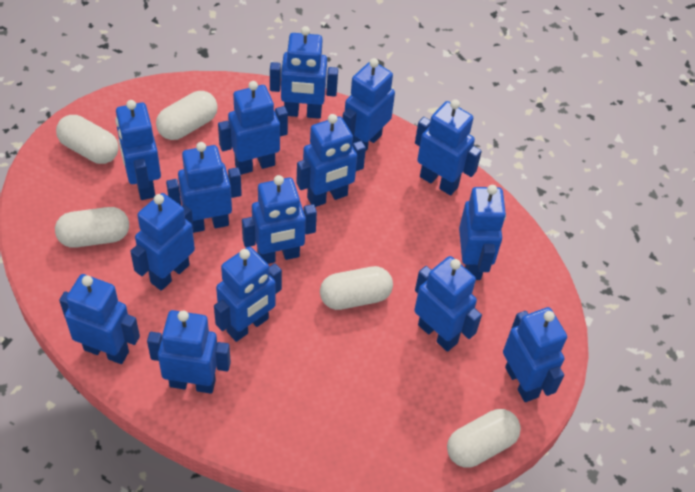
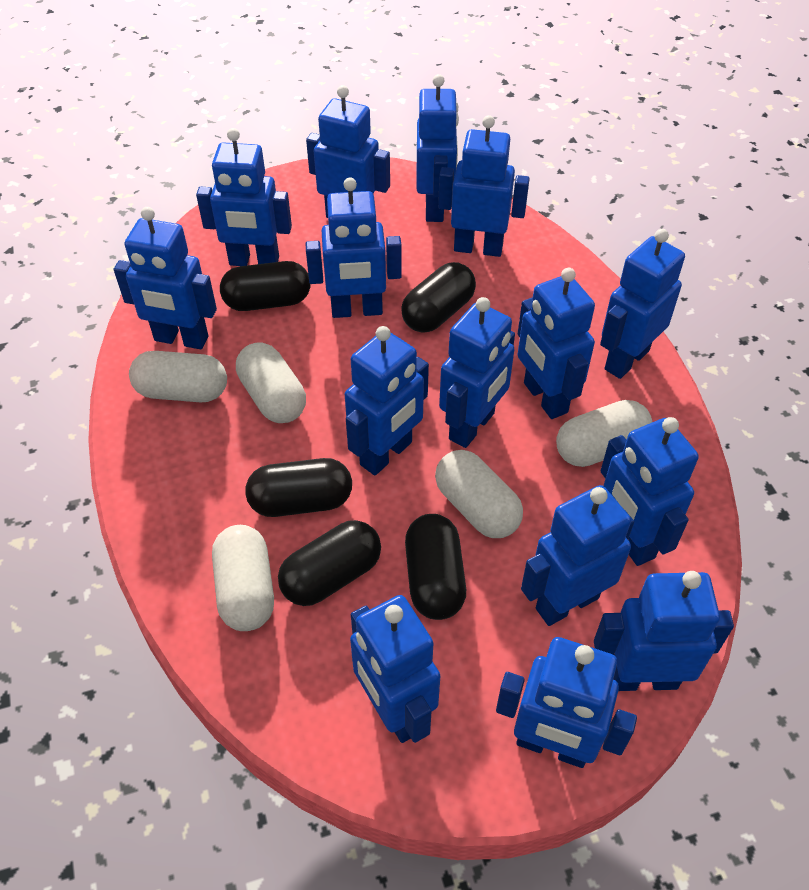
black capsule: 0 -> 5

